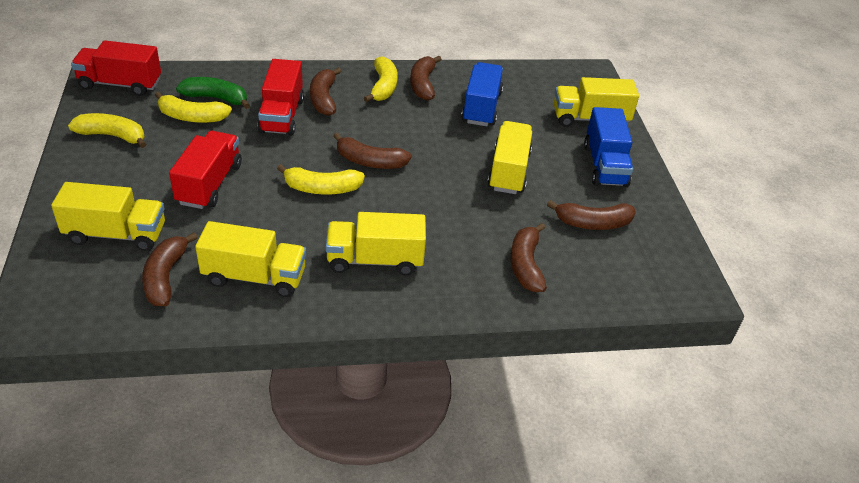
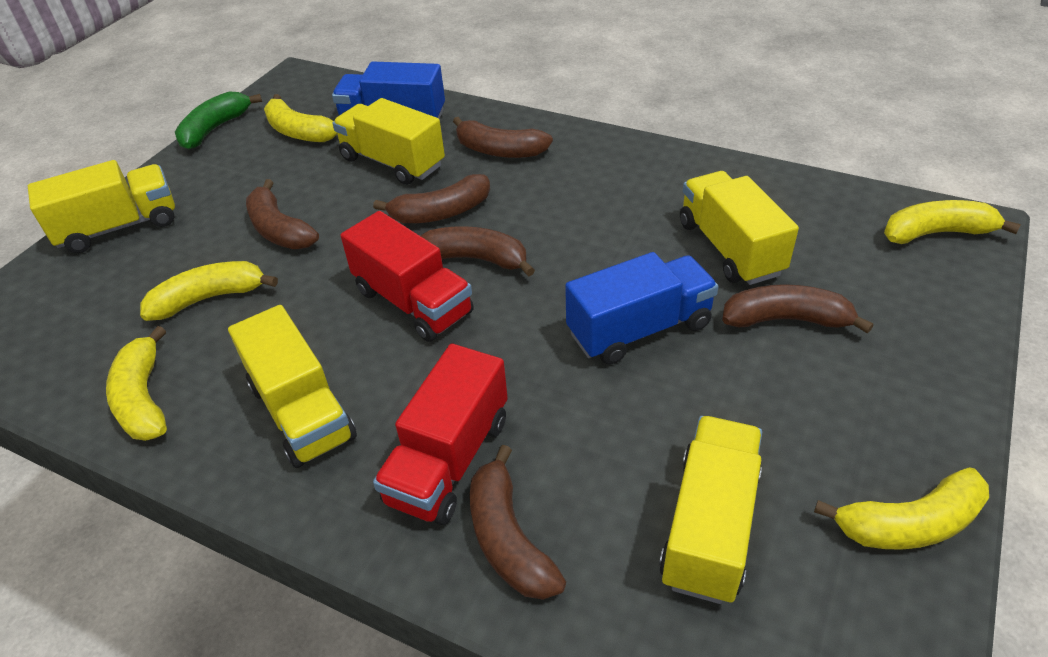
red truck: 3 -> 2
yellow banana: 4 -> 5

